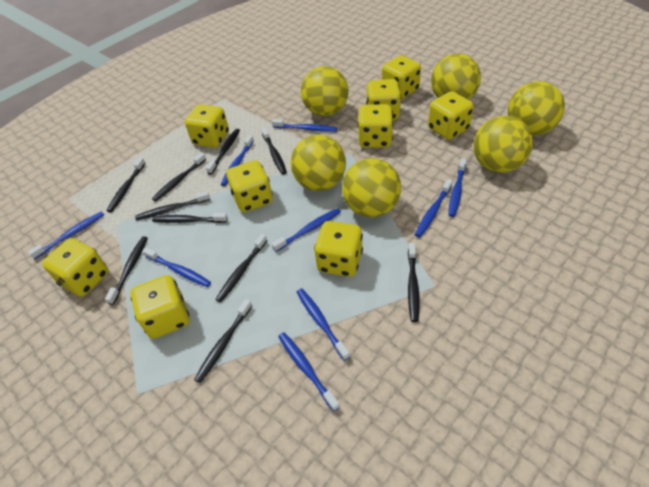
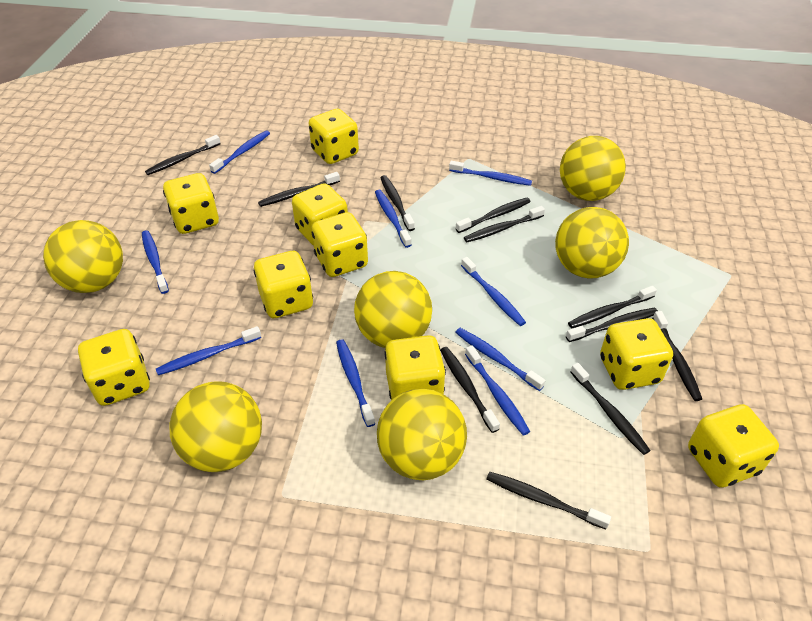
black toothbrush: 10 -> 11

